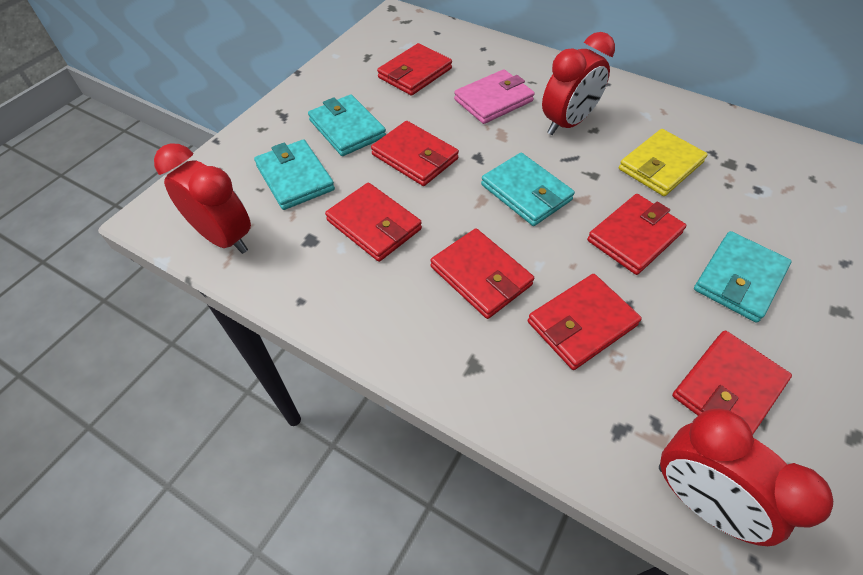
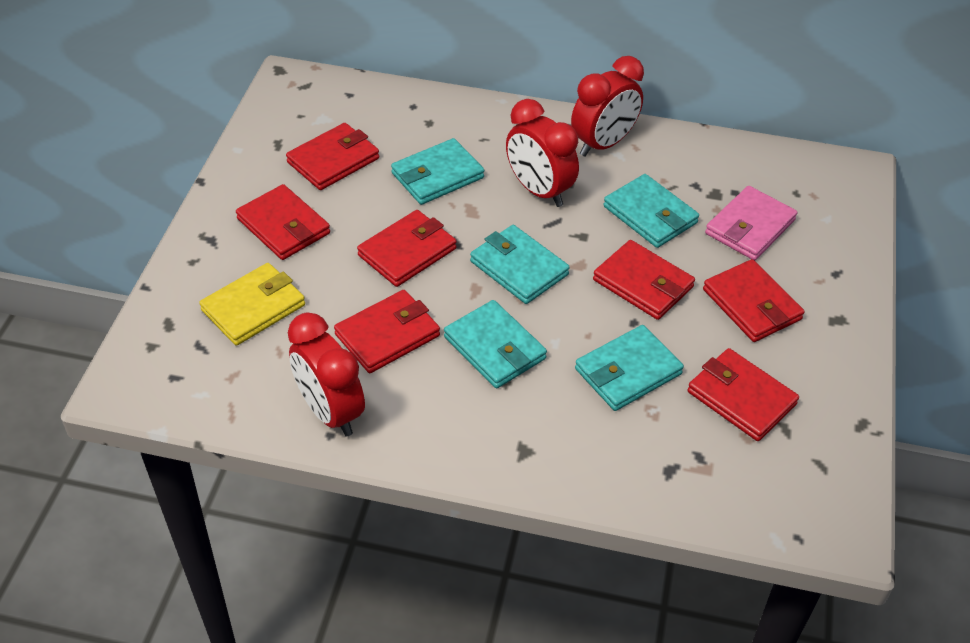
turquoise wallet: 4 -> 5

